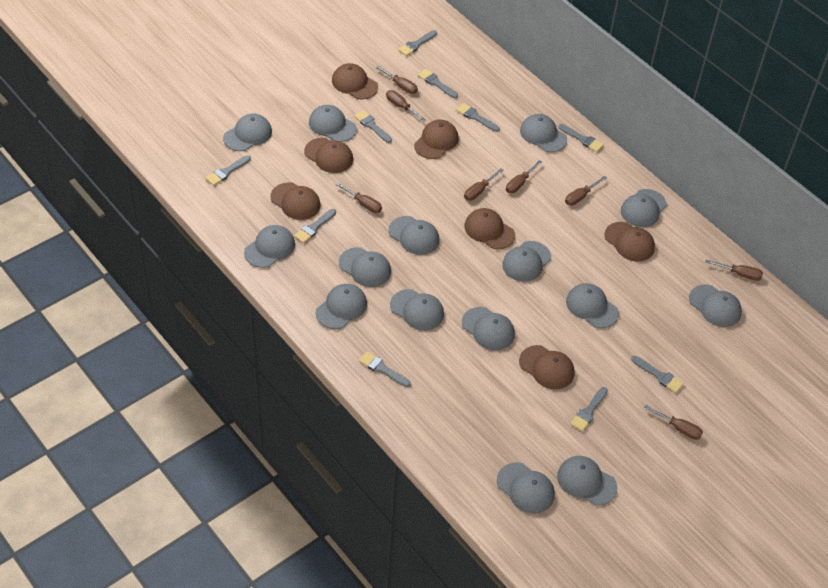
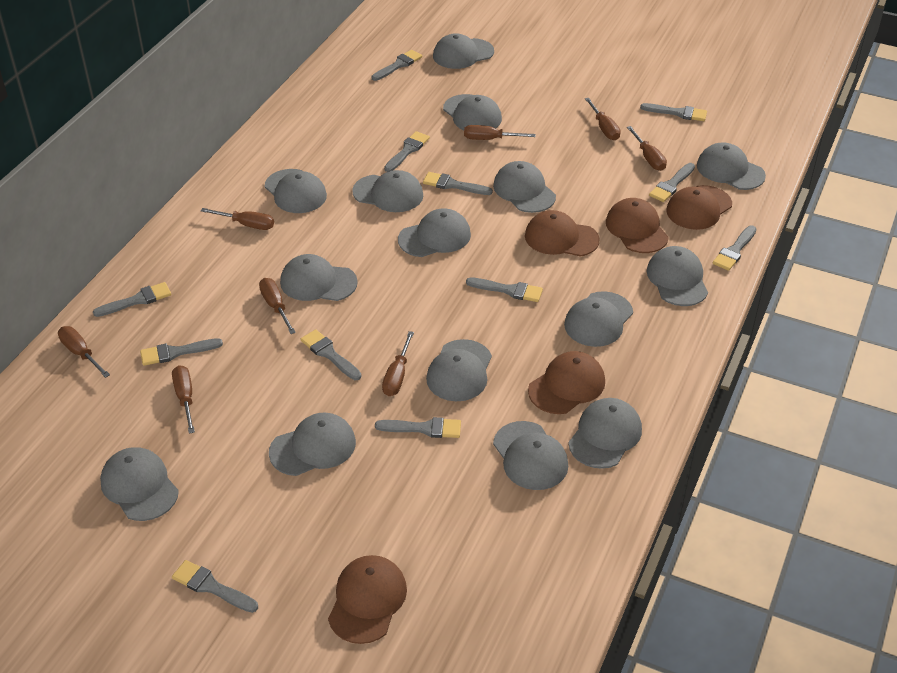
brown cap: 7 -> 5
grey brush: 10 -> 12

